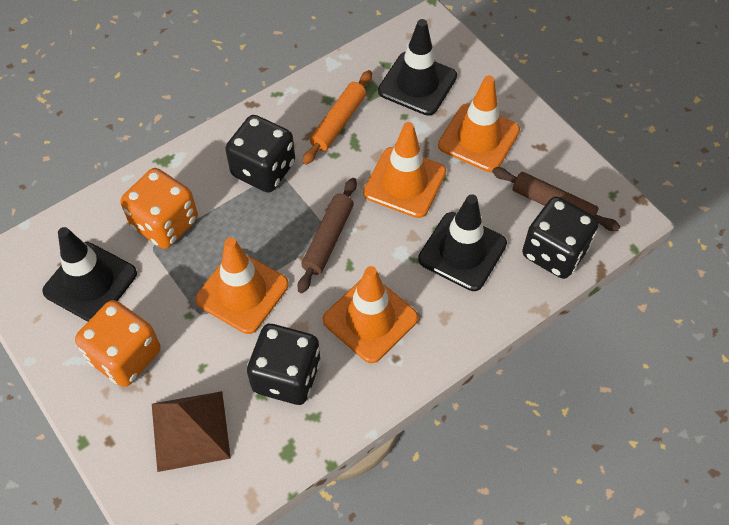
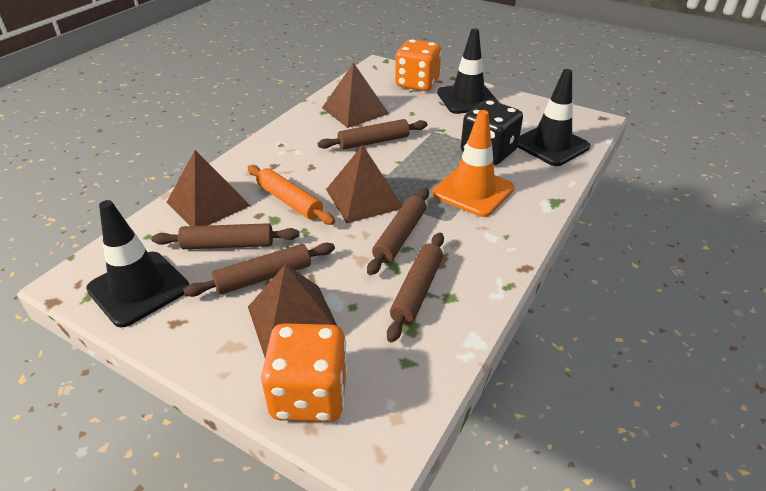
black dice: 3 -> 1
brown pyramid: 1 -> 4
brown rolling pin: 2 -> 5
orange traffic cone: 4 -> 1

